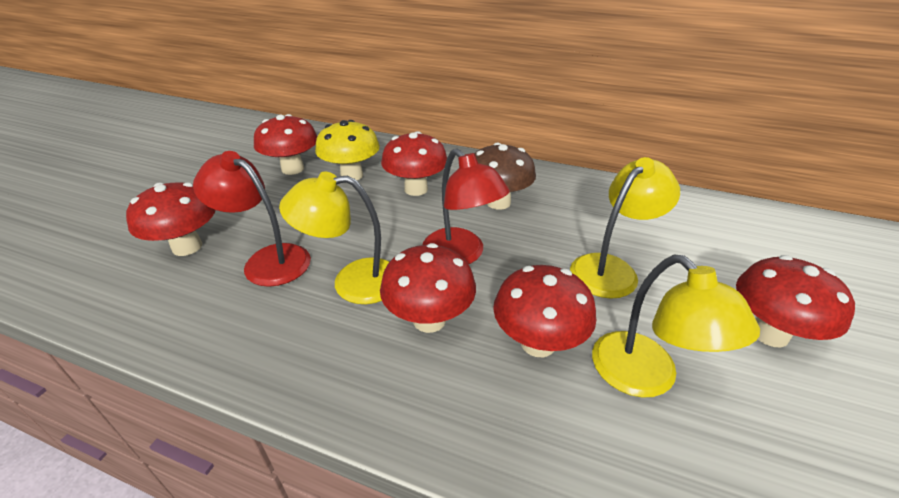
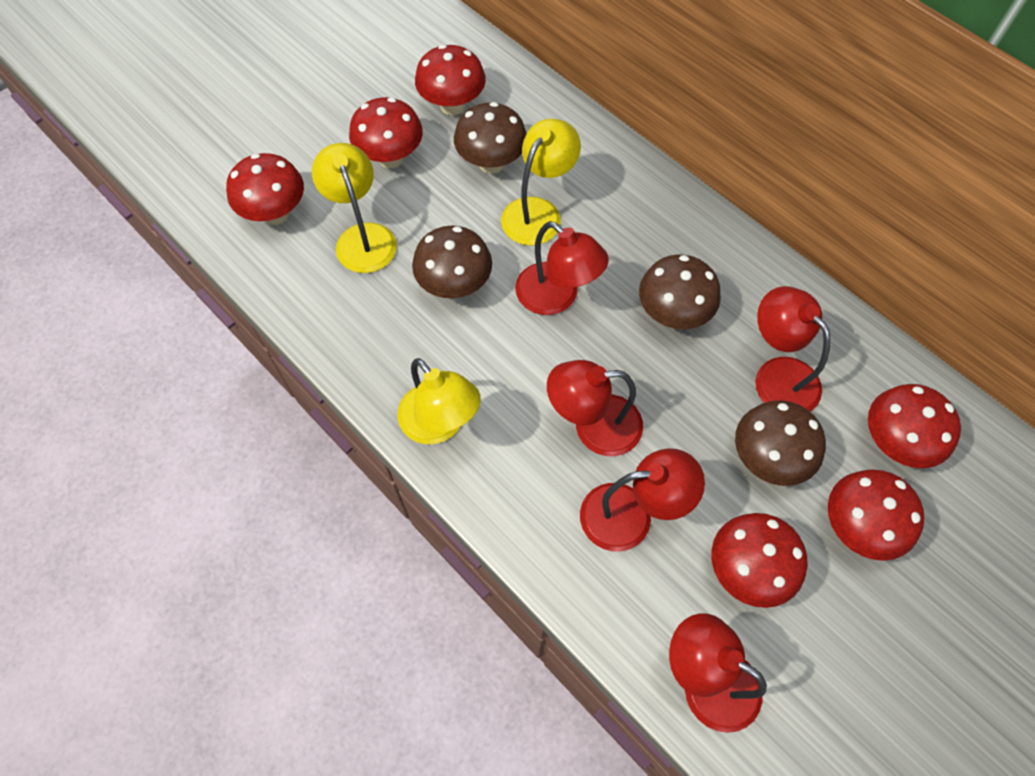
brown mushroom: 1 -> 4
red lamp: 2 -> 5
yellow mushroom: 1 -> 0

